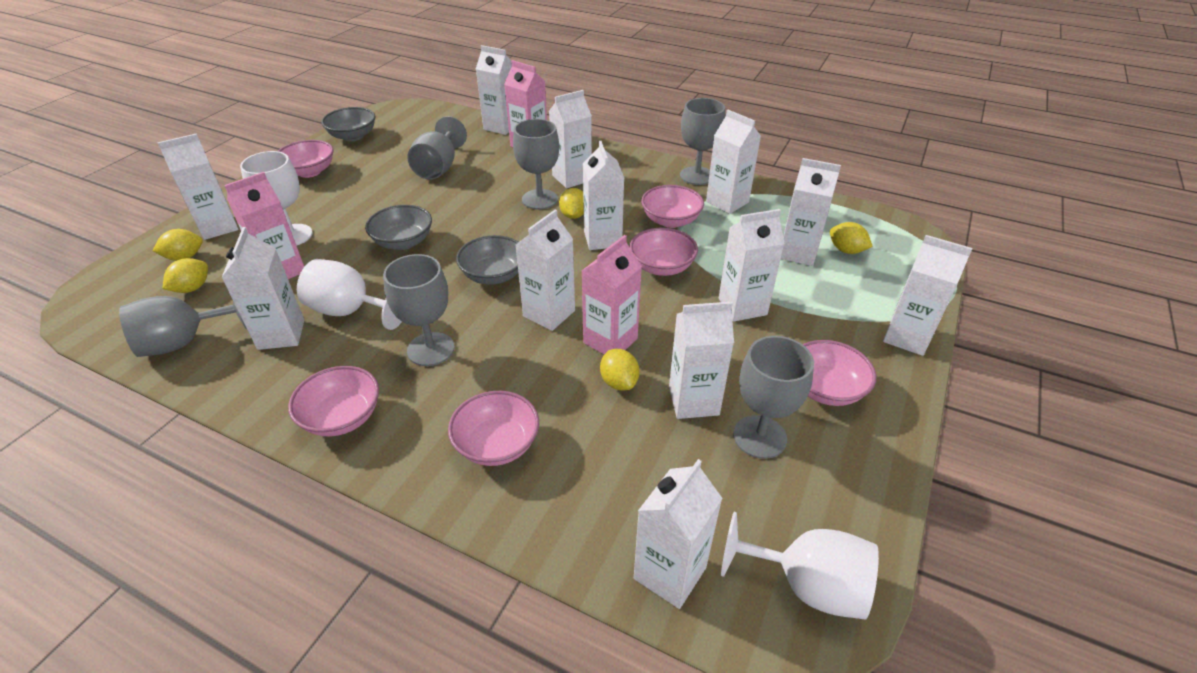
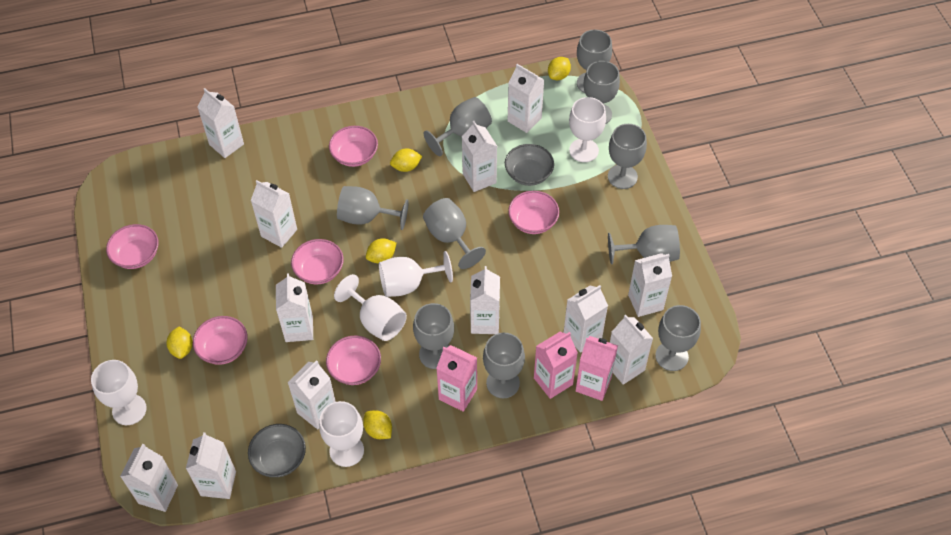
grey bowl: 3 -> 2
grey goblet: 6 -> 10
white goblet: 3 -> 5

